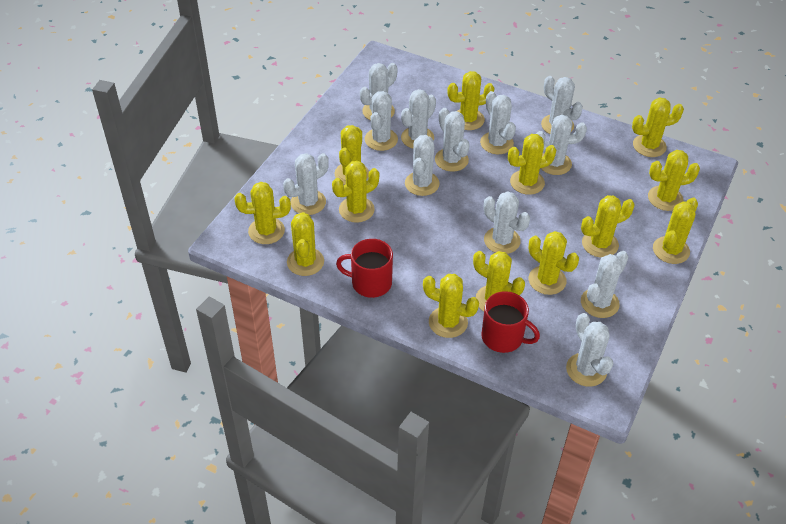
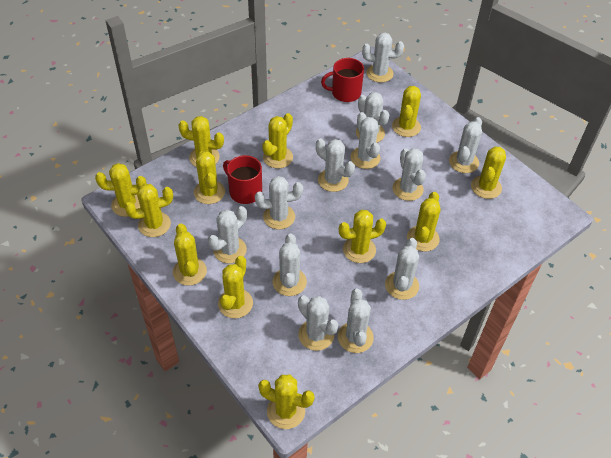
yellow cactus: 13 -> 12

